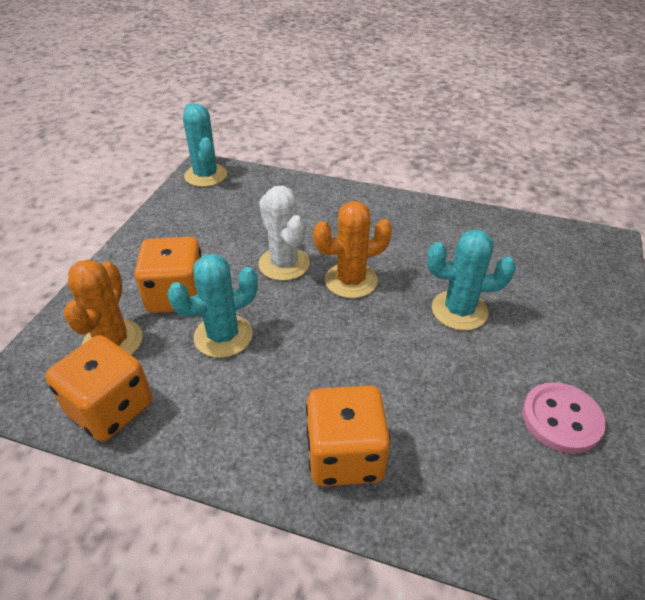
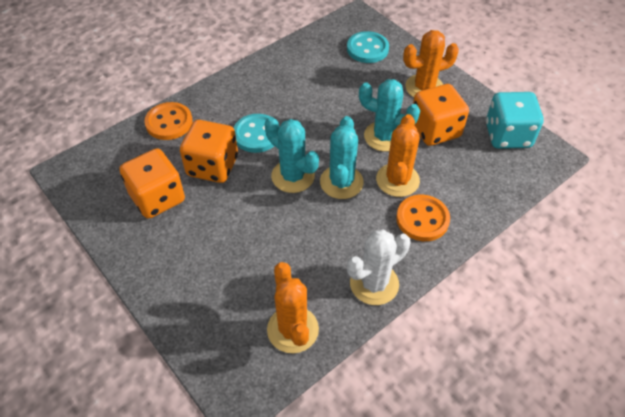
orange button: 0 -> 2
orange cactus: 2 -> 3
pink button: 1 -> 0
turquoise button: 0 -> 2
turquoise dice: 0 -> 1

